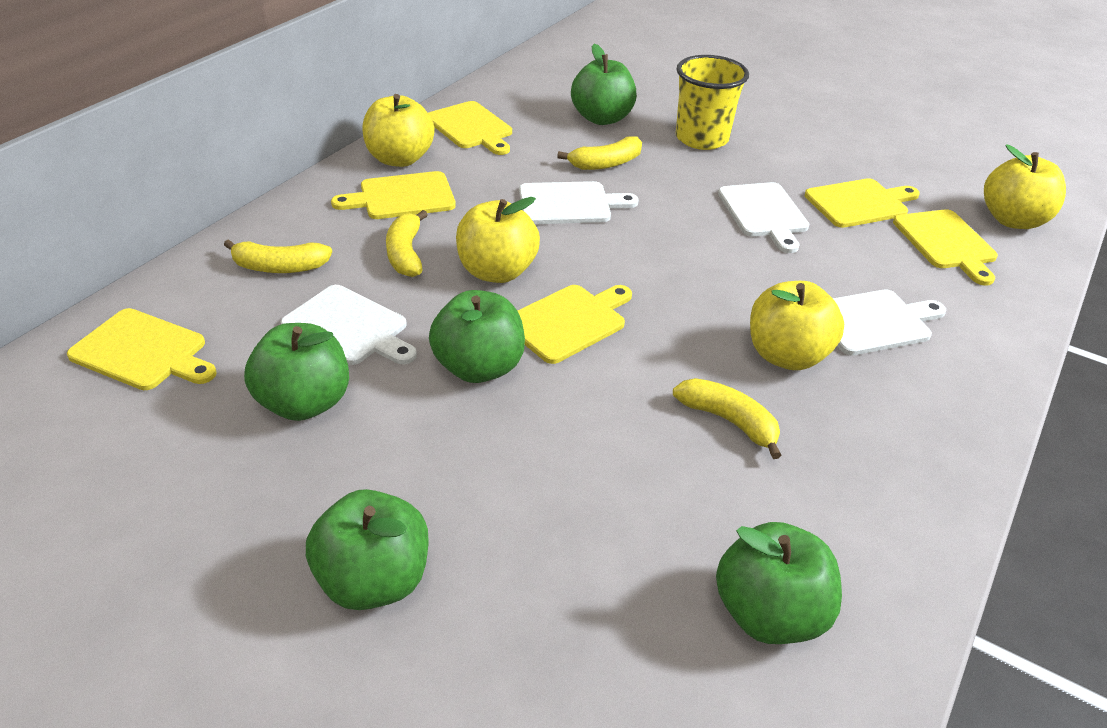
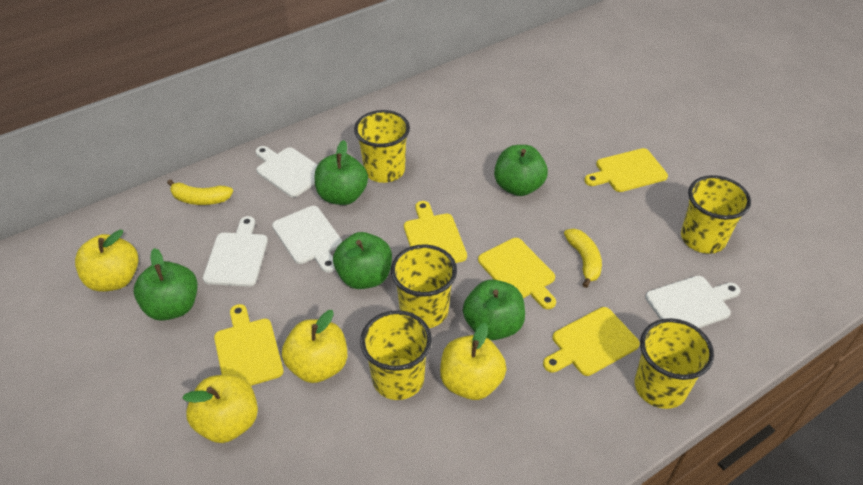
yellow banana: 4 -> 2
yellow cup: 1 -> 5
yellow cutting board: 6 -> 5

